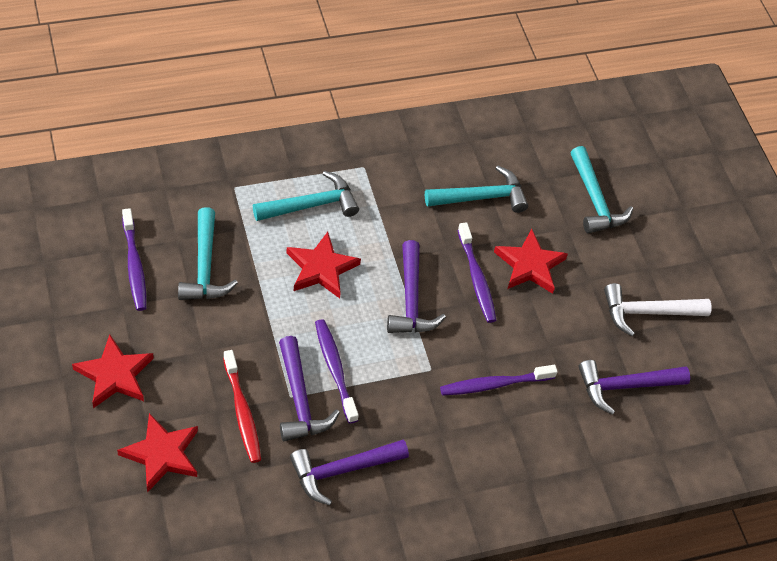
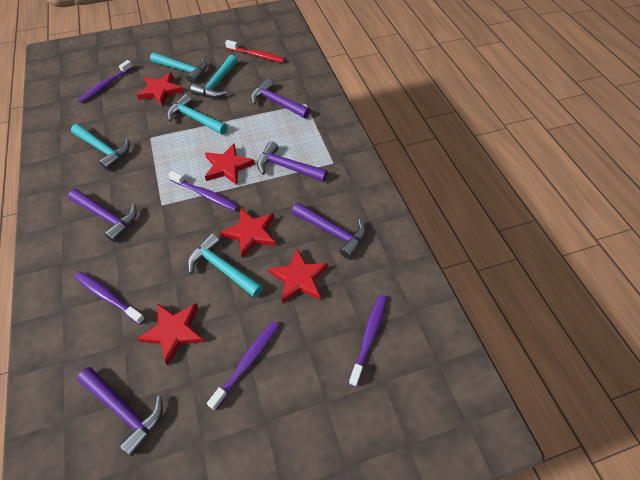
purple hammer: 4 -> 5
purple toothbrush: 4 -> 5
red star: 4 -> 5
turquoise hammer: 4 -> 5
white hammer: 1 -> 0

